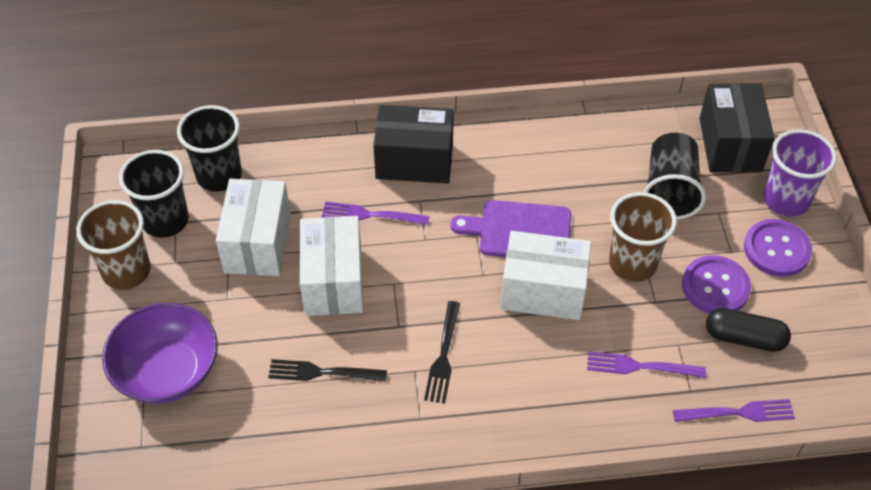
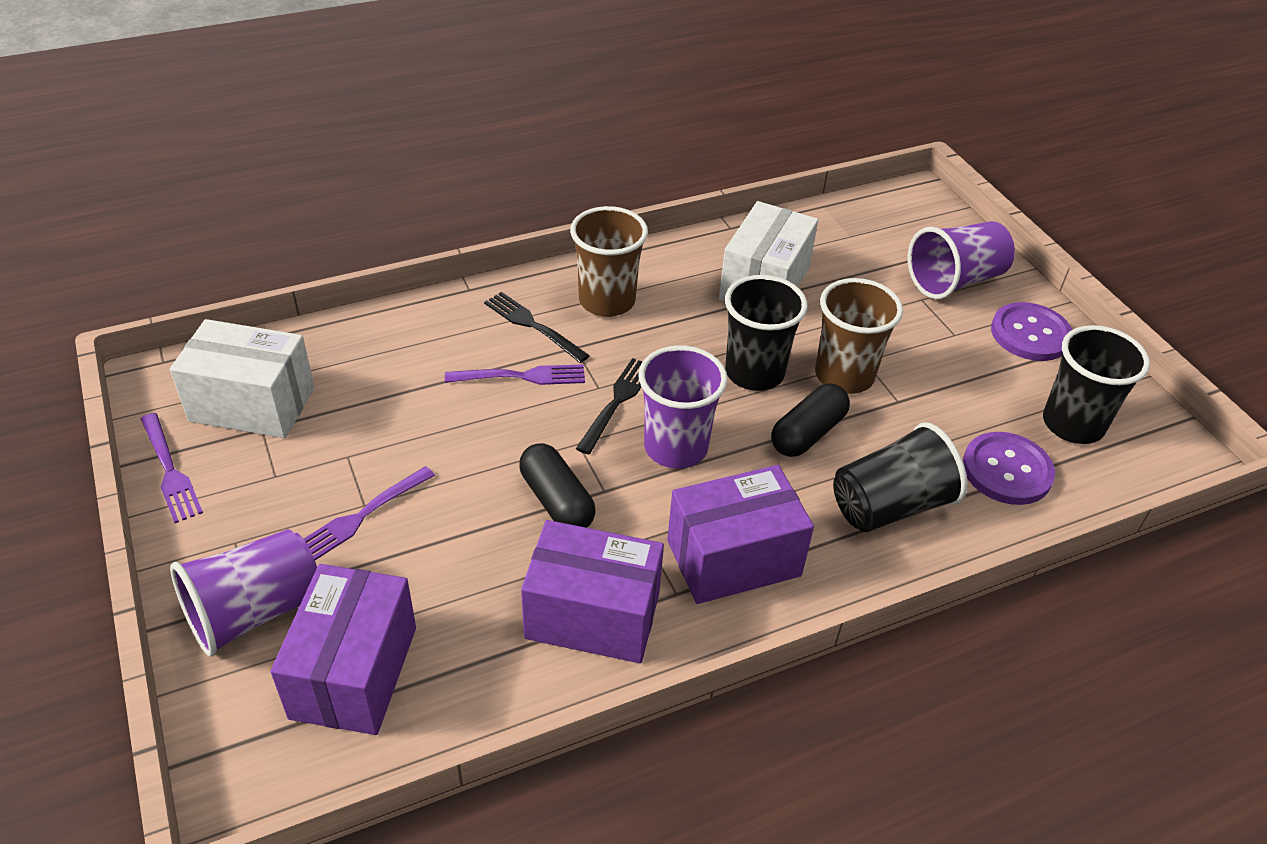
black box: 2 -> 0
black capsule: 1 -> 2
purple bowl: 1 -> 0
purple box: 0 -> 3
purple cup: 1 -> 3
purple cutting board: 1 -> 0
white box: 3 -> 2

